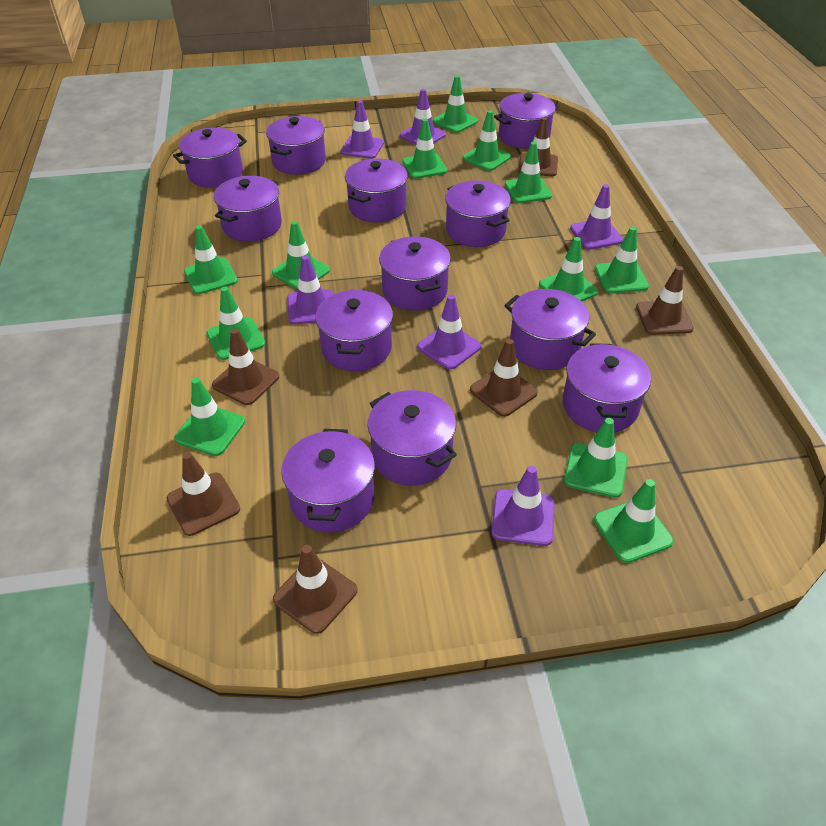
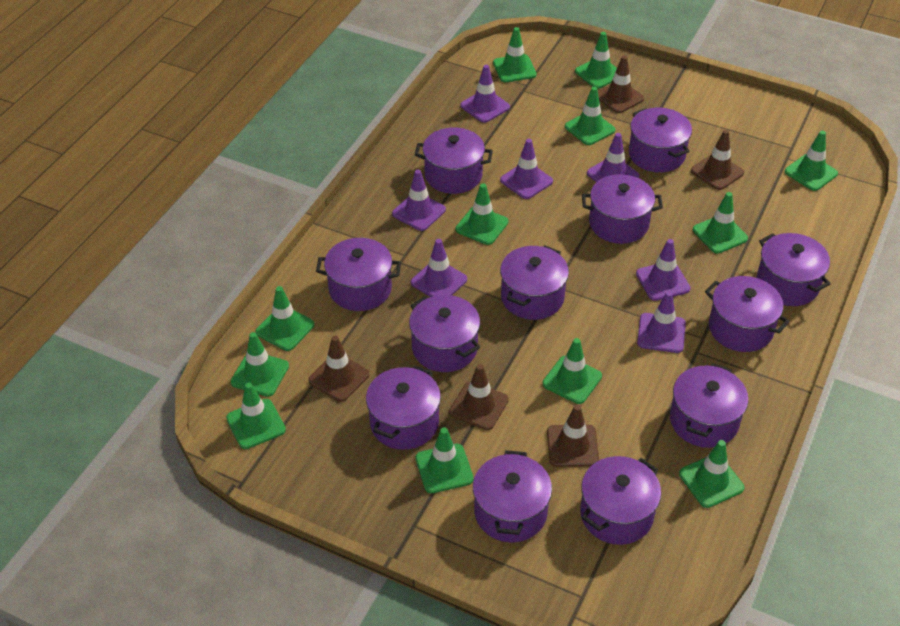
brown traffic cone: 6 -> 5
purple traffic cone: 6 -> 7

